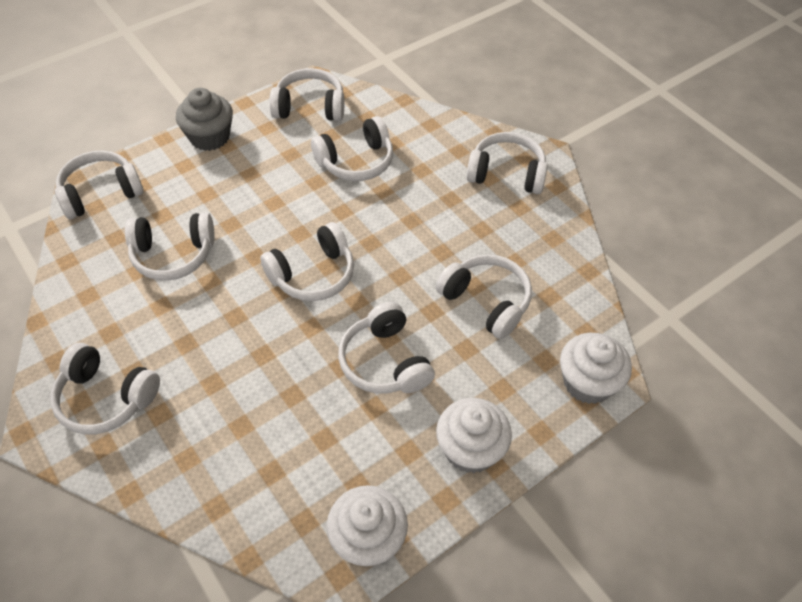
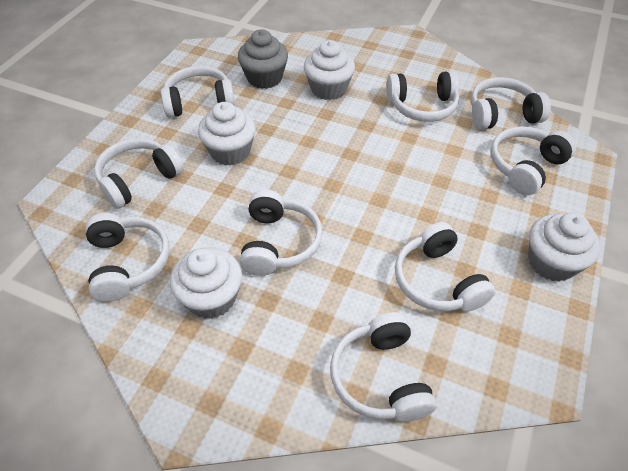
white cupcake: 3 -> 4

